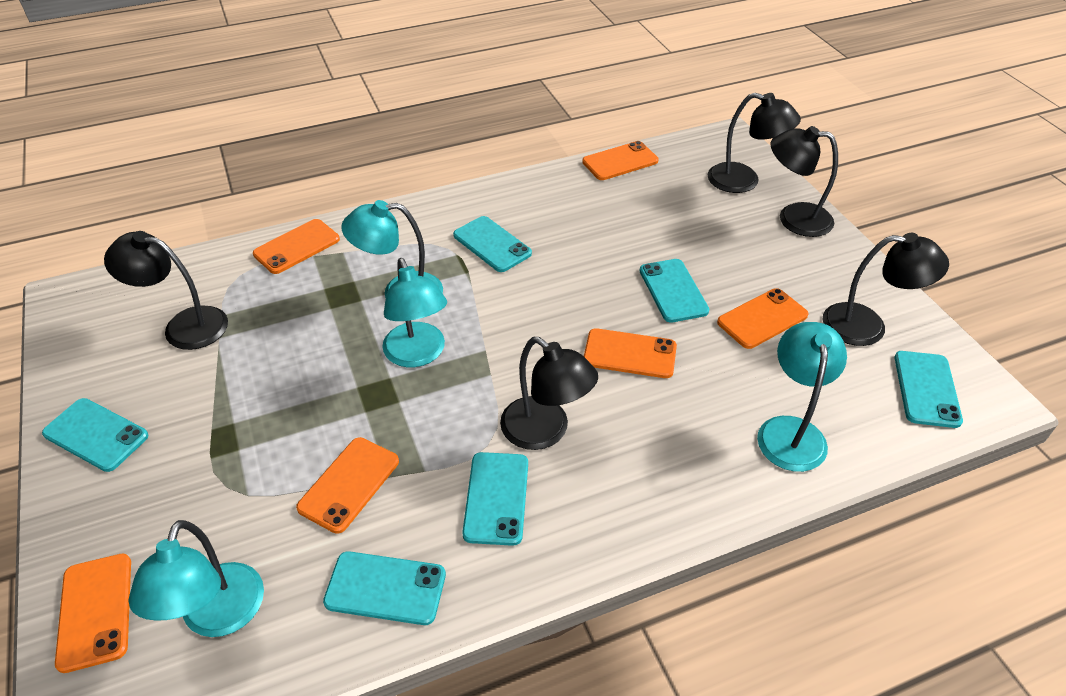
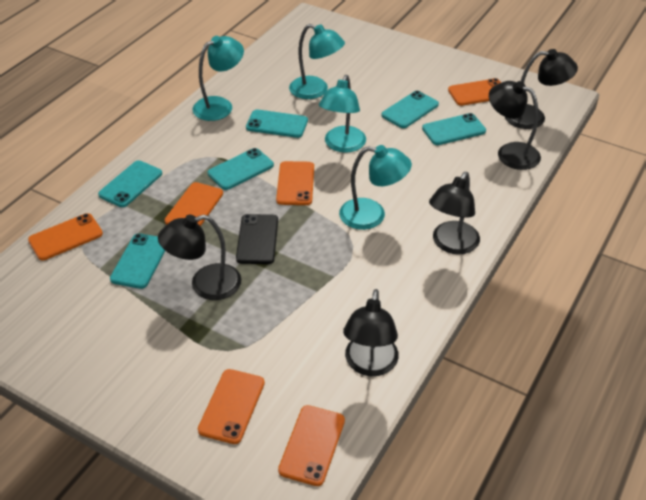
black phone: 0 -> 1

